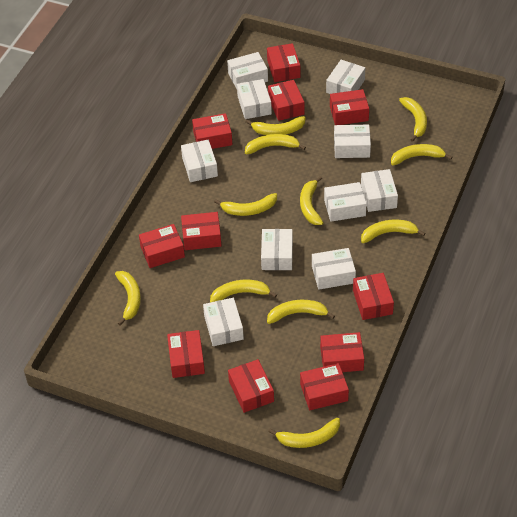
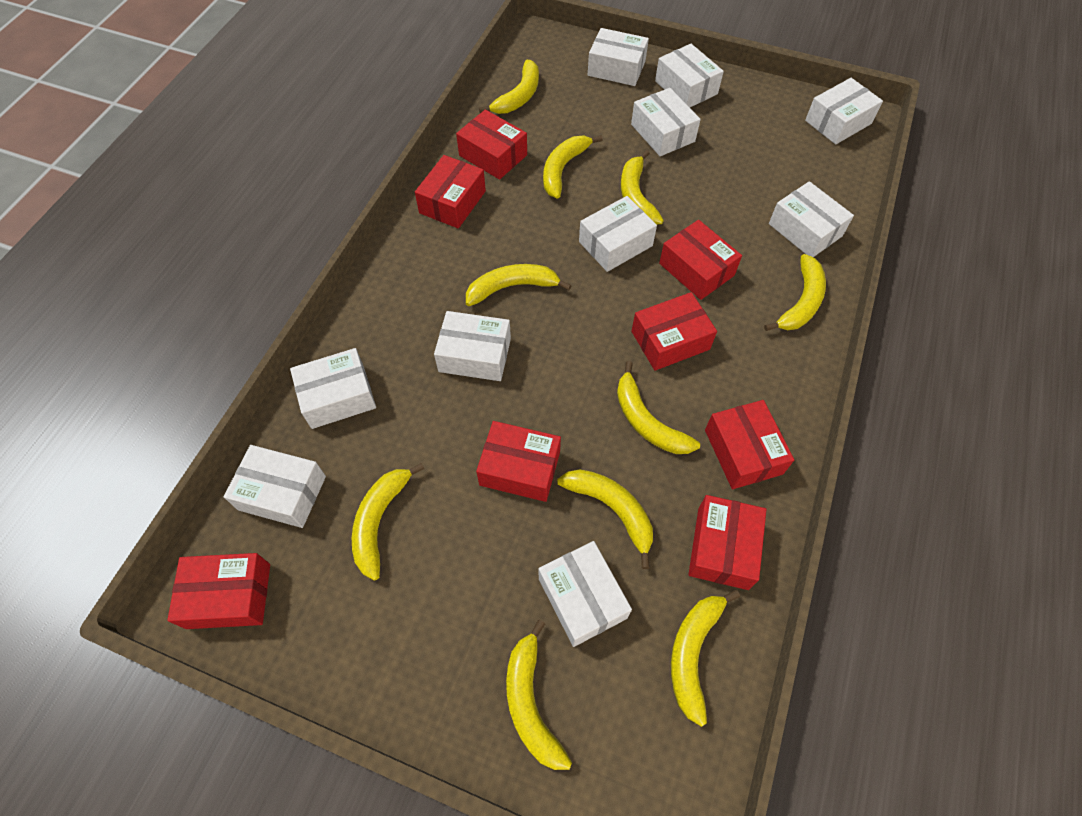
red box: 11 -> 8
yellow banana: 11 -> 10

